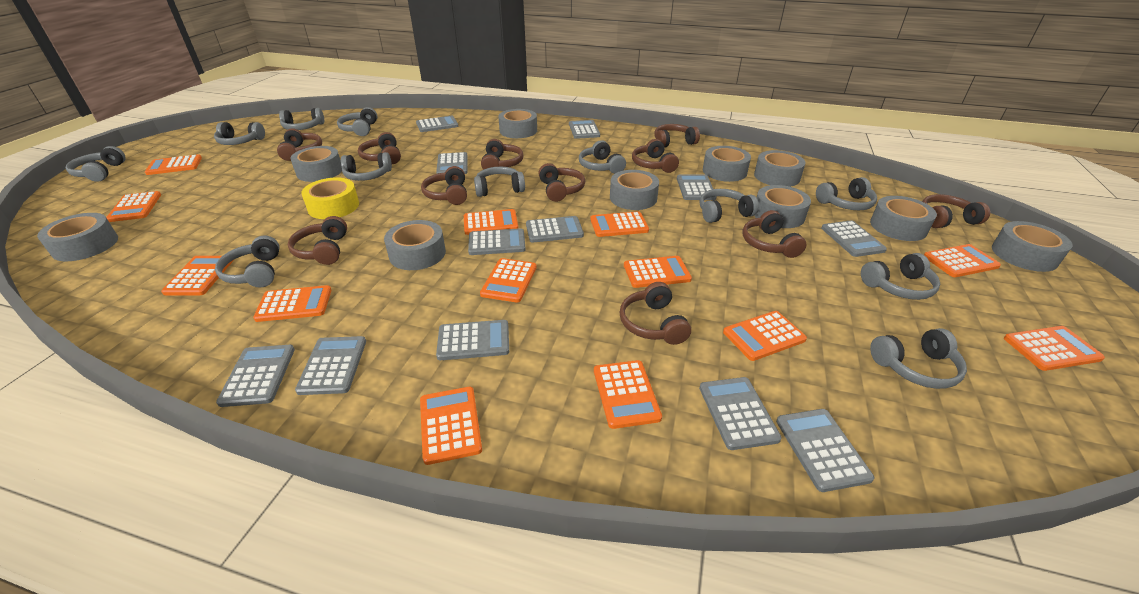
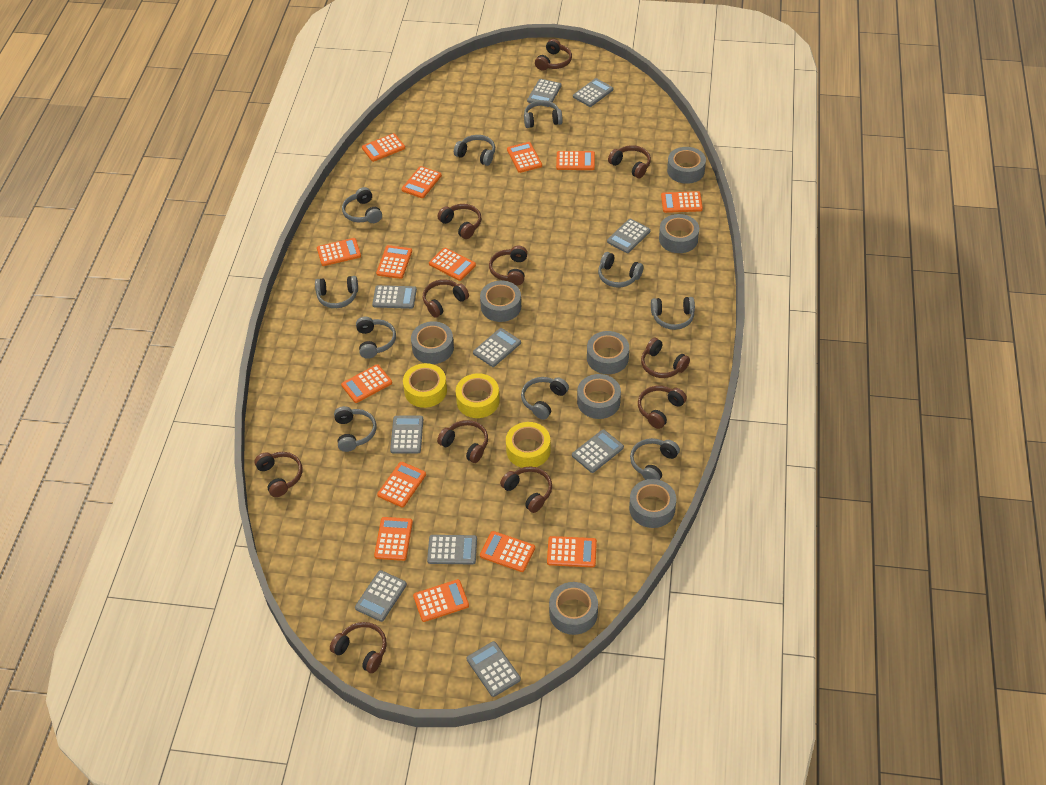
grey calculator: 12 -> 10
grey headphones: 12 -> 10
grey tape: 10 -> 8
orange calculator: 13 -> 14
yellow tape: 1 -> 3

